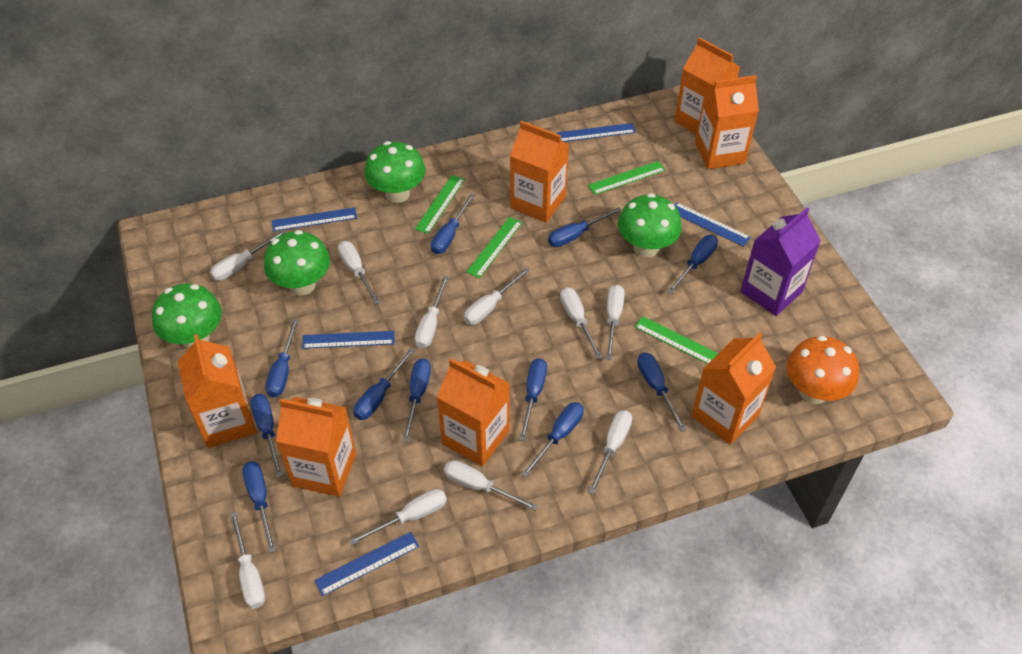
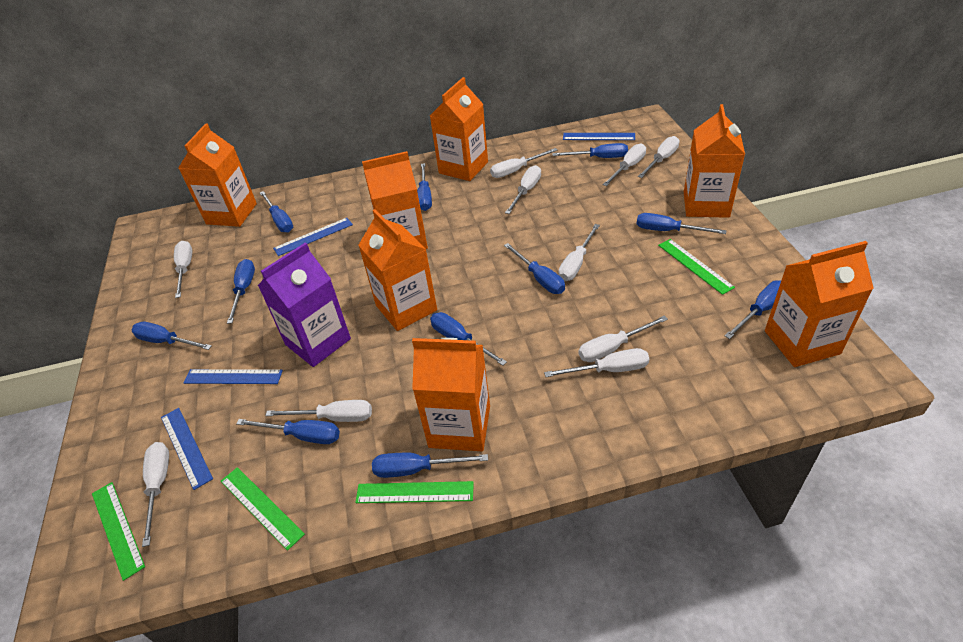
blue ruler: 5 -> 4
green mushroom: 4 -> 0
orange mushroom: 1 -> 0

